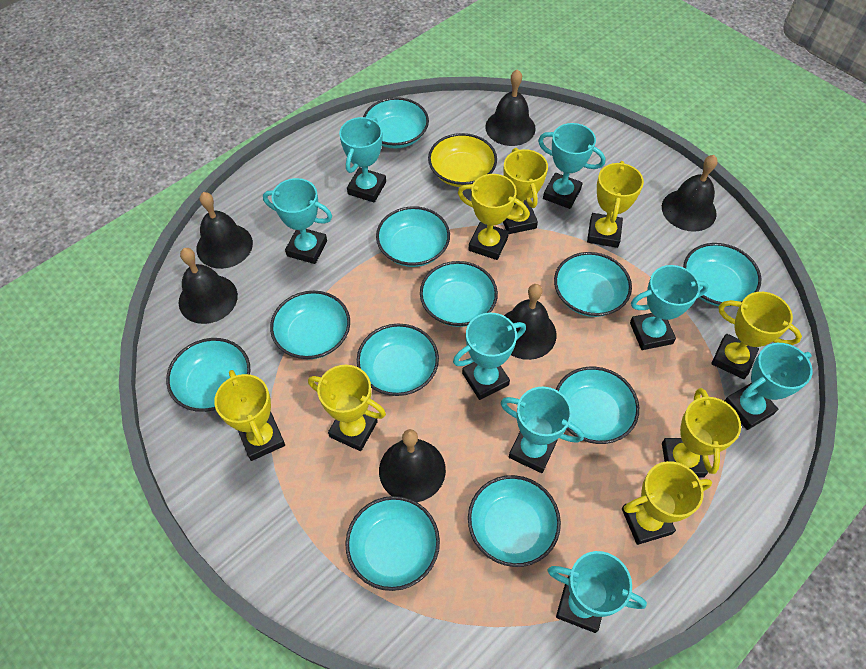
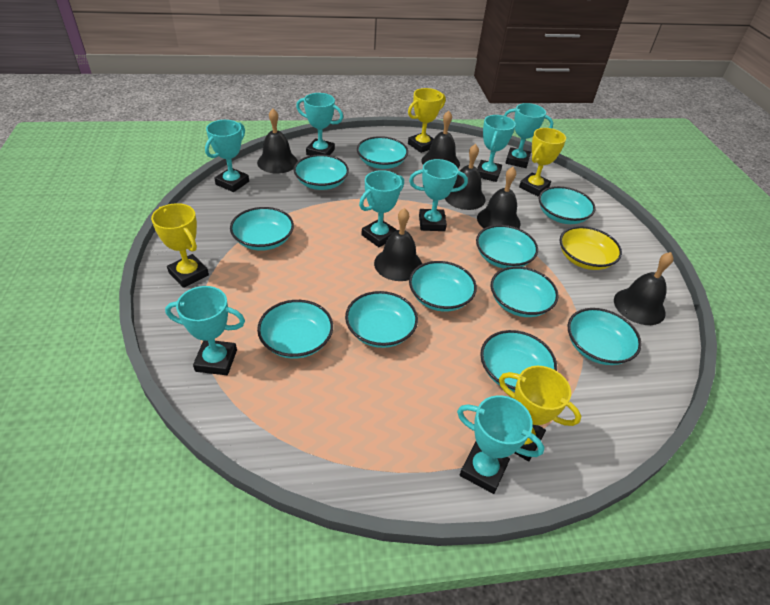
yellow trophy: 8 -> 4

